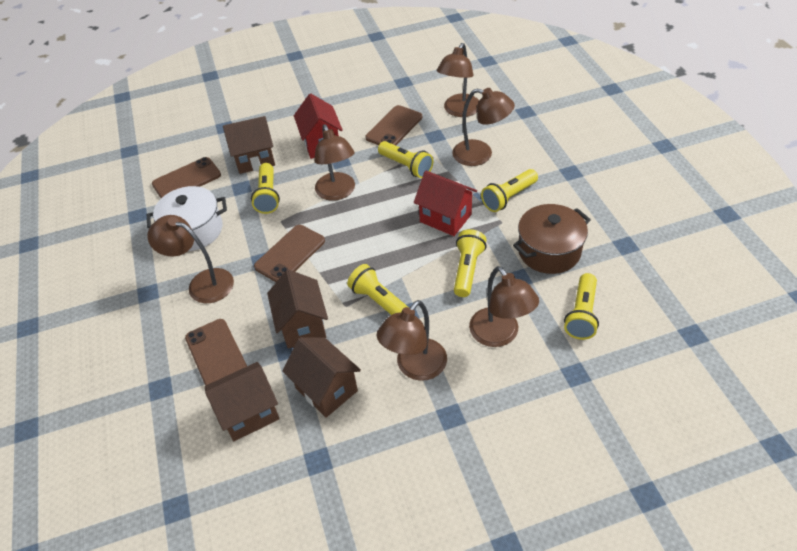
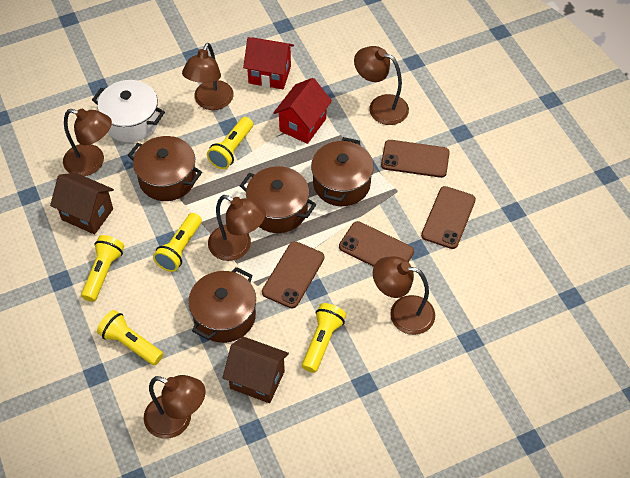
brown house: 4 -> 2
brown pot: 1 -> 4
yellow flashlight: 6 -> 5

